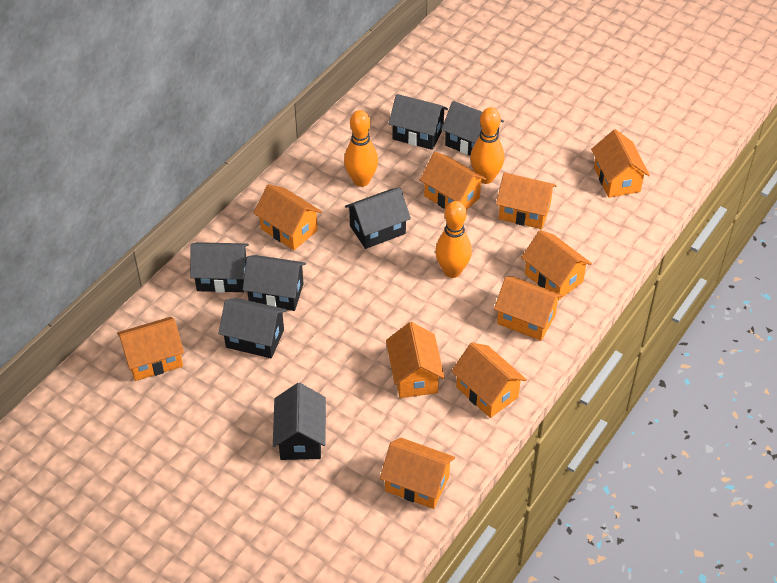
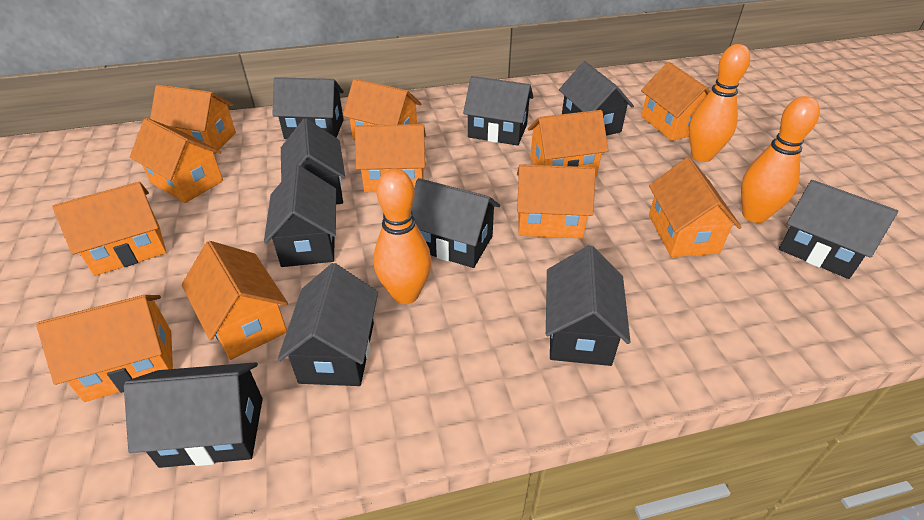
black house: 7 -> 10
orange house: 10 -> 11

